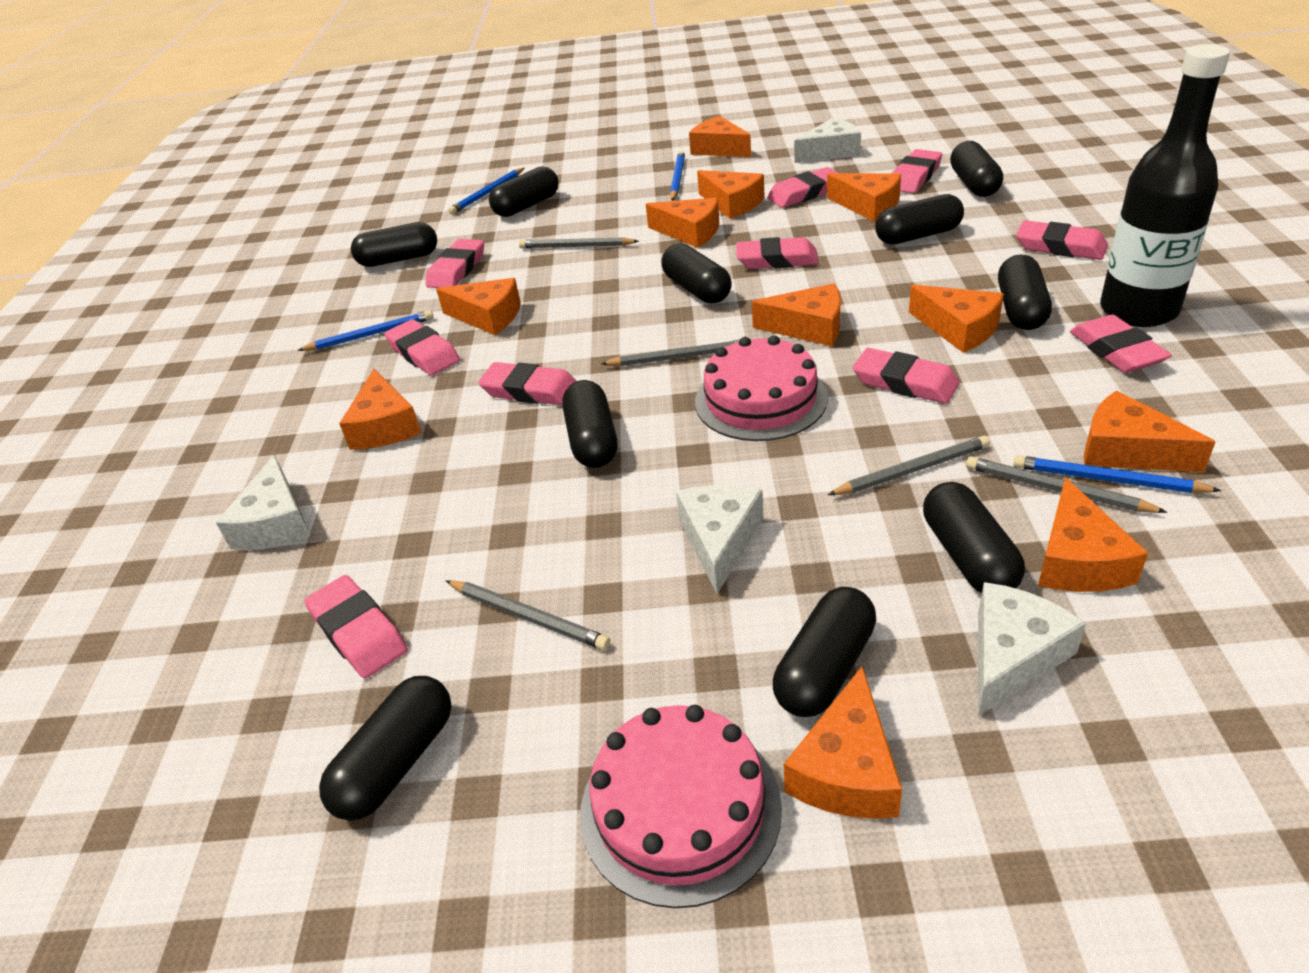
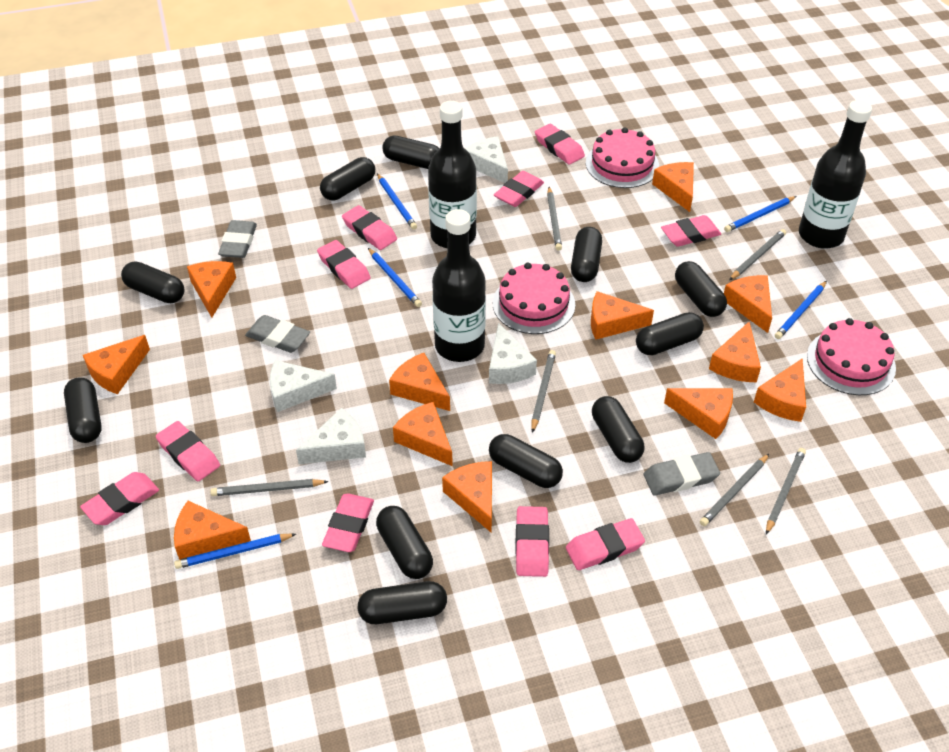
black bottle: 1 -> 3
black capsule: 10 -> 11
blue pencil: 4 -> 5
grey eraser: 0 -> 3
grey pencil: 5 -> 6
orange cheese: 11 -> 12
pink cake: 2 -> 3

